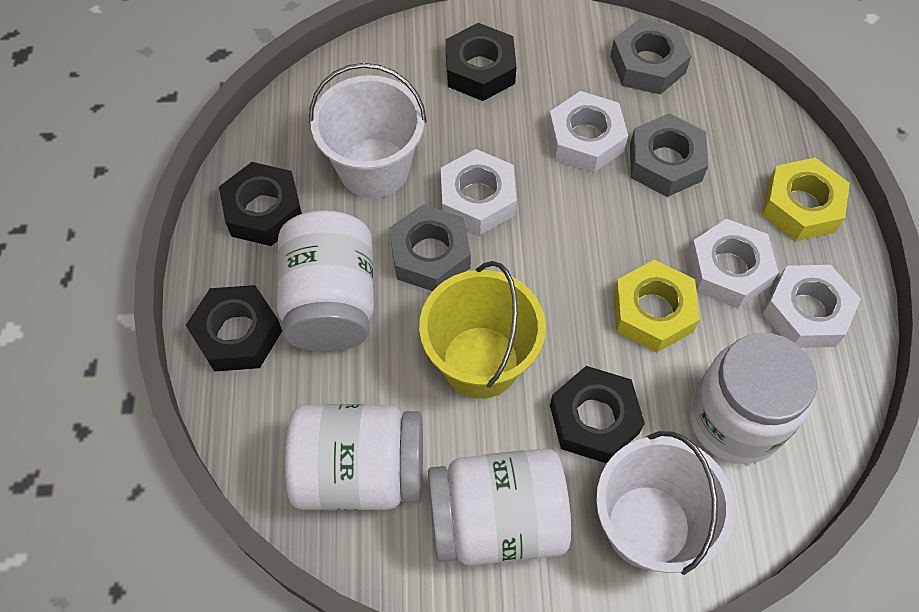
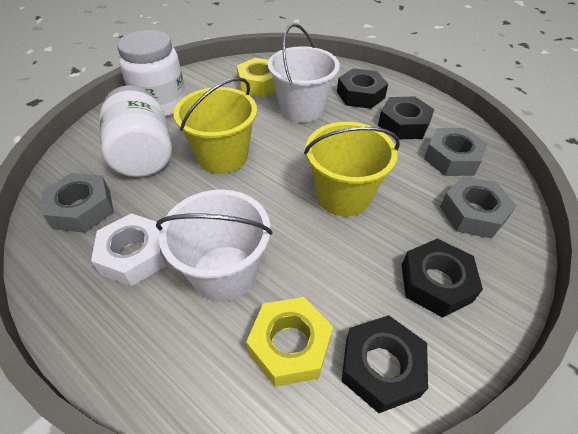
white jar: 4 -> 2
white nut: 4 -> 1
yellow bucket: 1 -> 2

